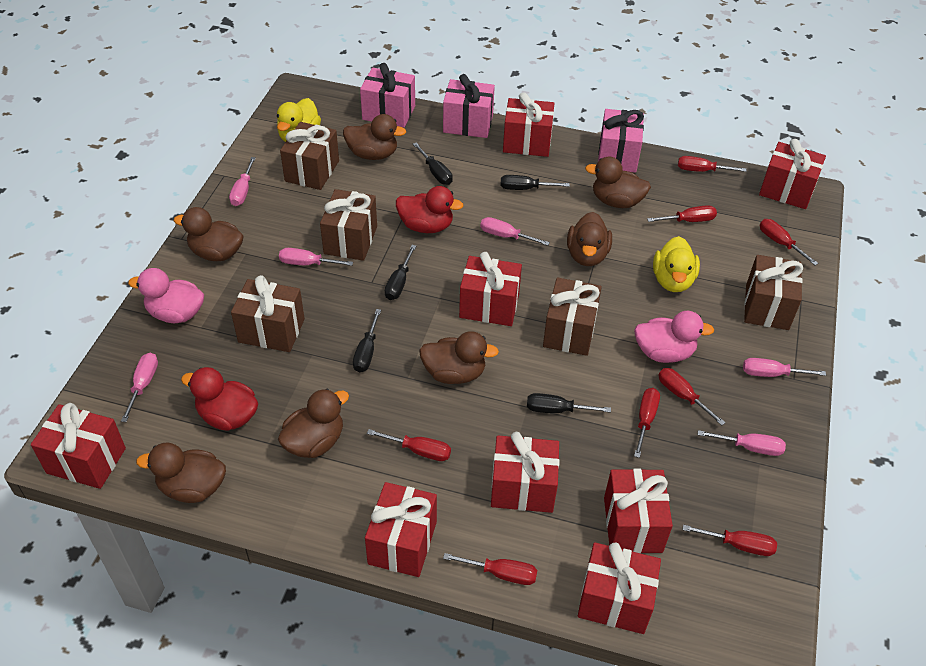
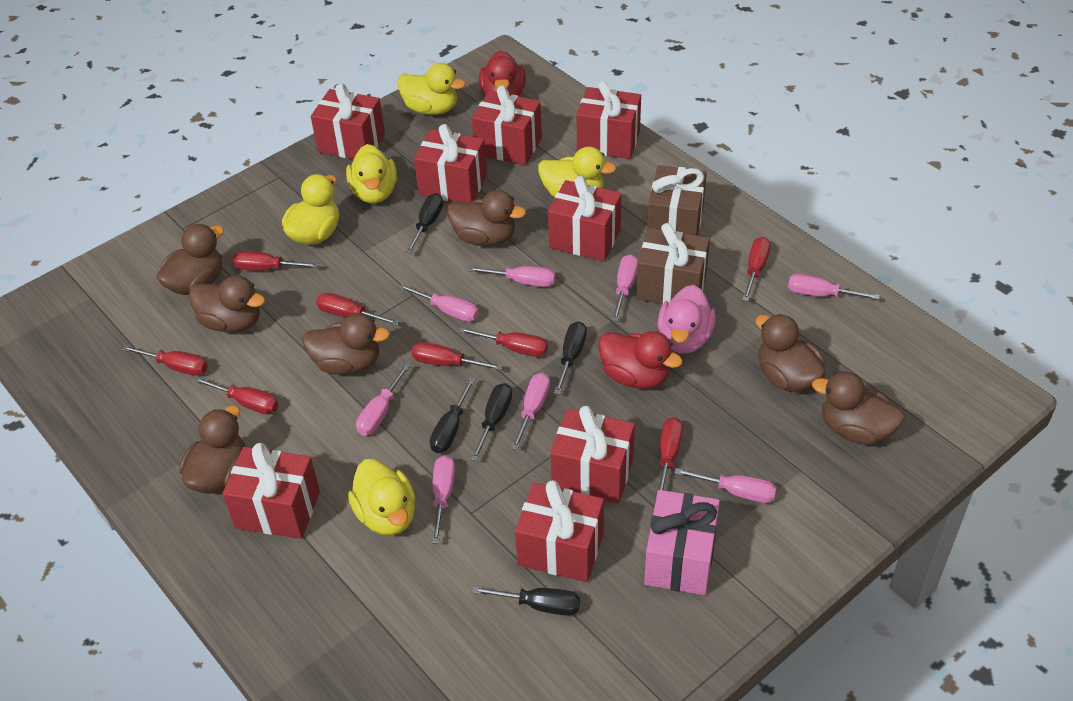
brown gift: 5 -> 2
pink duck: 2 -> 1
pink gift: 3 -> 1
pink screwdriver: 6 -> 8
yellow duck: 2 -> 5

